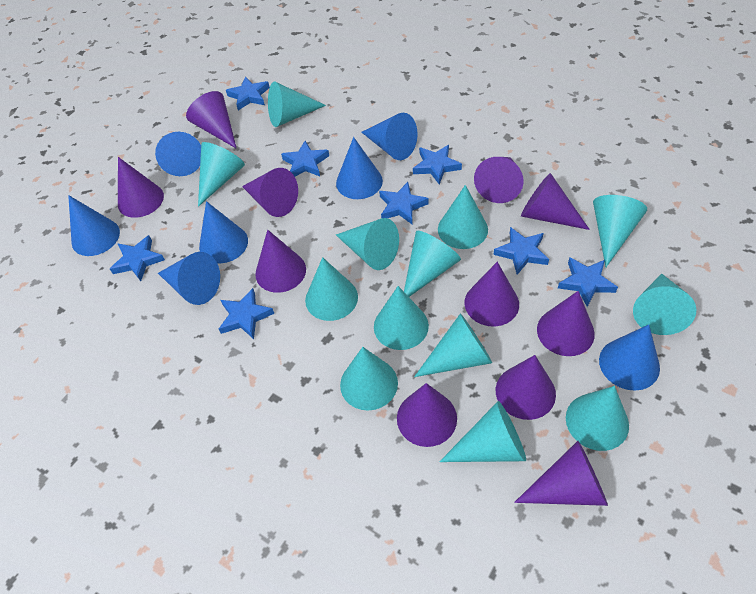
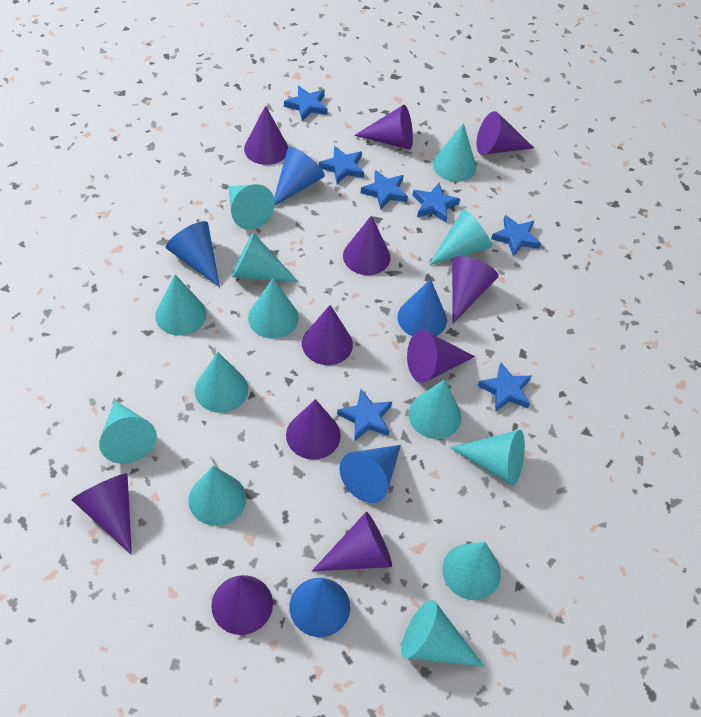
blue cone: 7 -> 5
blue star: 8 -> 7

